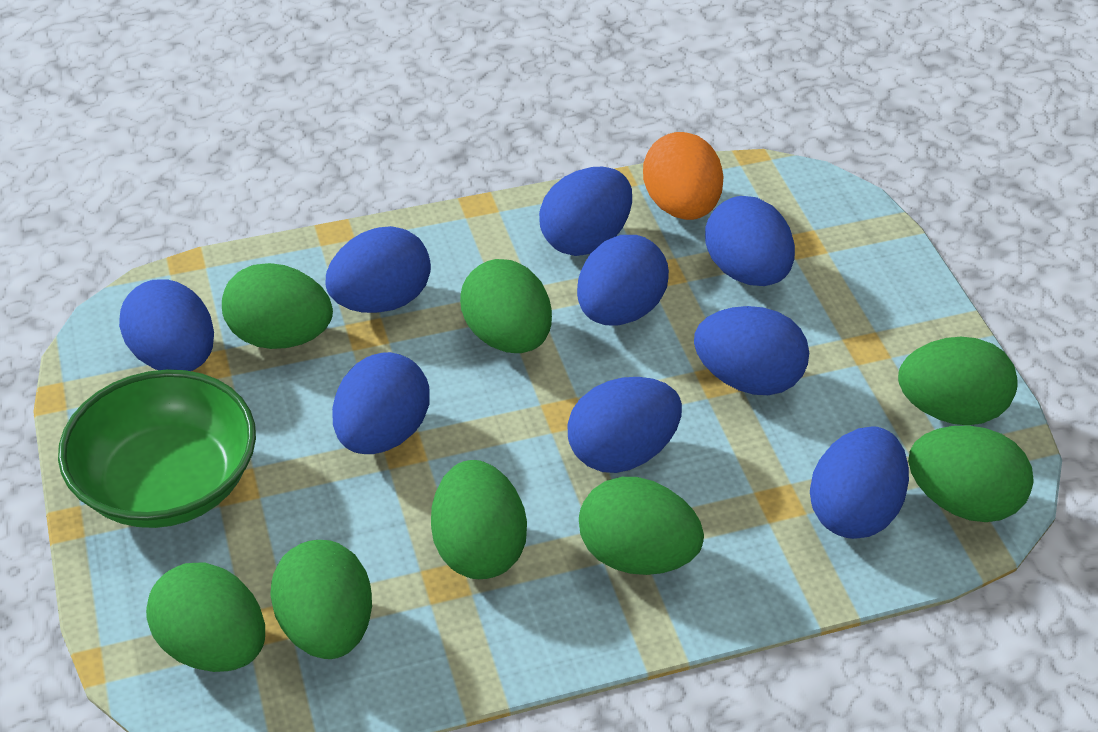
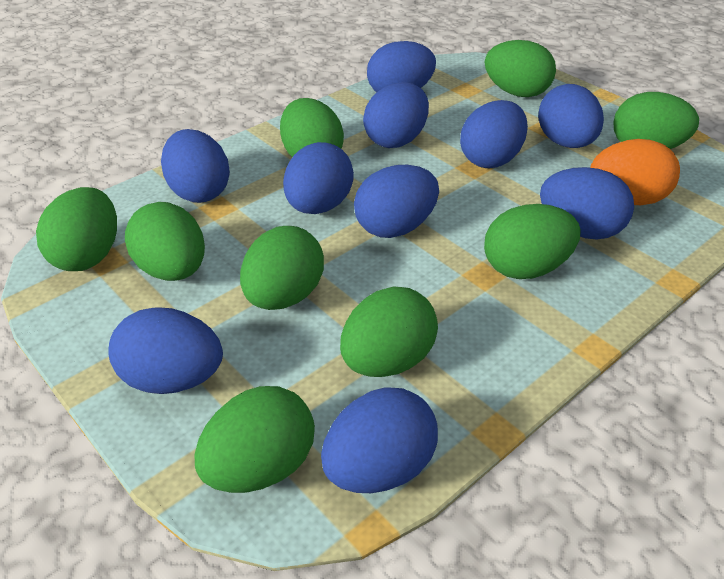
blue egg: 9 -> 10
green bowl: 1 -> 0
green egg: 8 -> 9

